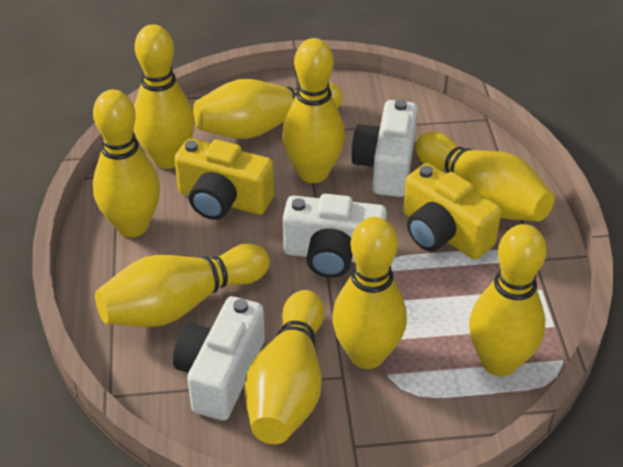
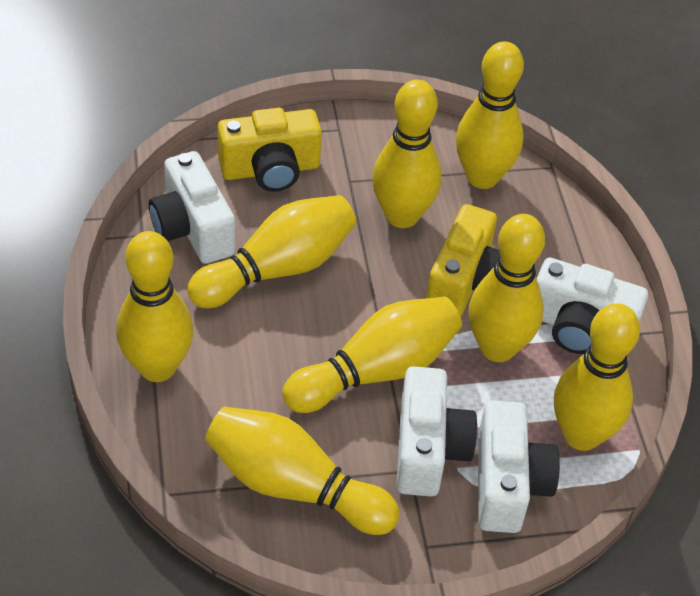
white camera: 3 -> 4
yellow bowling pin: 9 -> 8

